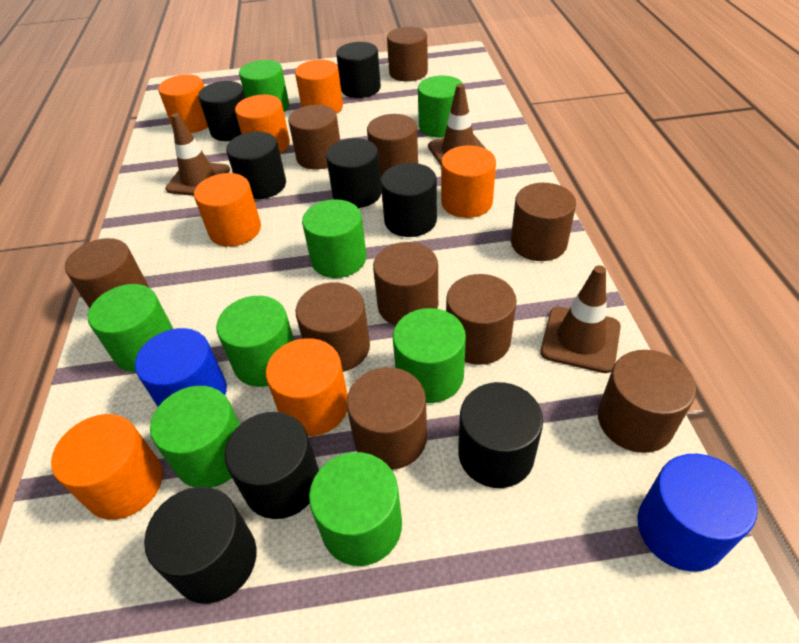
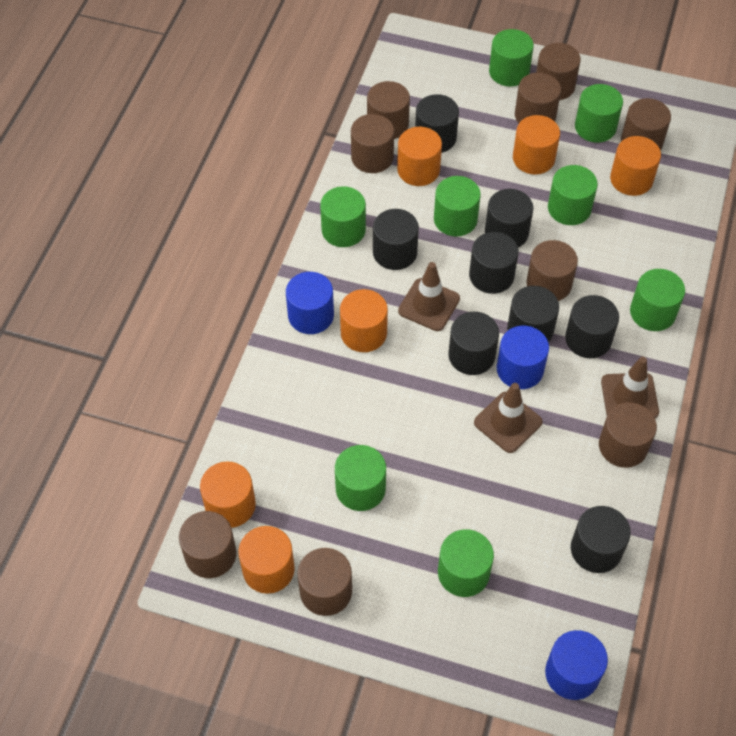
blue cylinder: 2 -> 3
brown cylinder: 10 -> 9
orange cylinder: 7 -> 6

